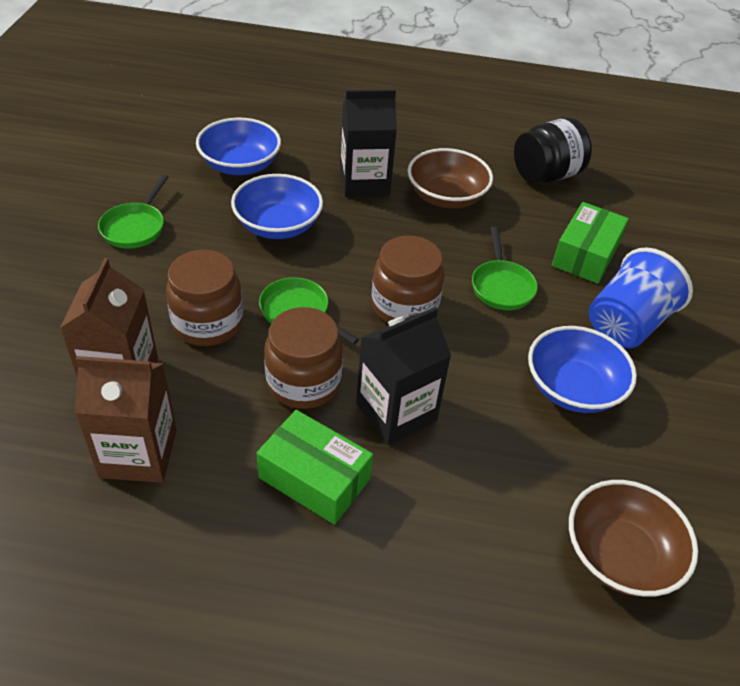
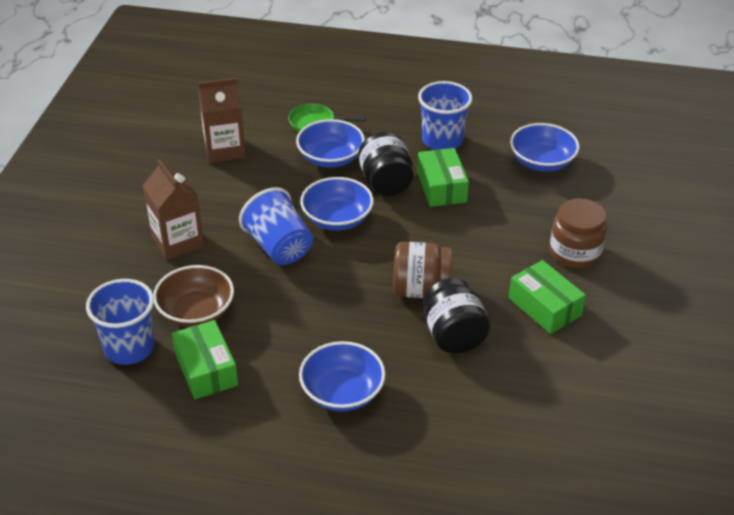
black carton: 2 -> 0
black jar: 1 -> 2
blue bowl: 3 -> 4
blue cup: 1 -> 3
brown bowl: 2 -> 1
brown jar: 3 -> 2
green box: 2 -> 3
green pan: 3 -> 1

